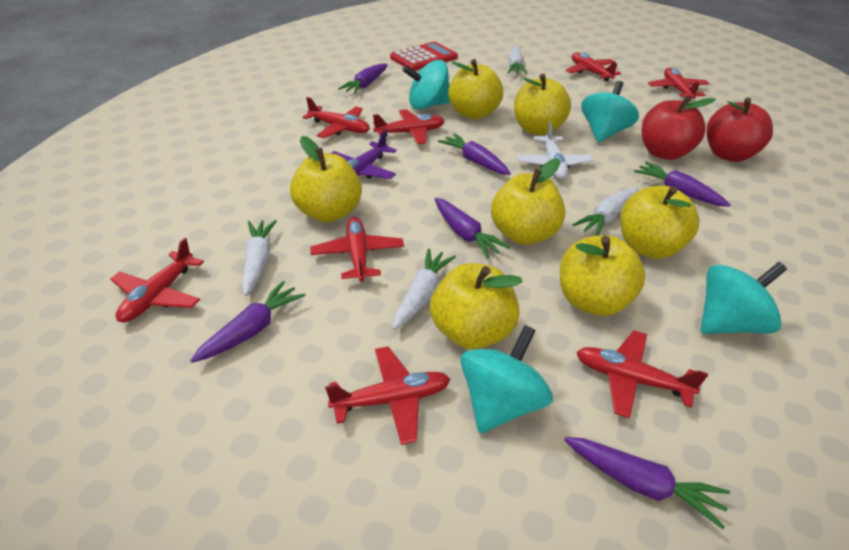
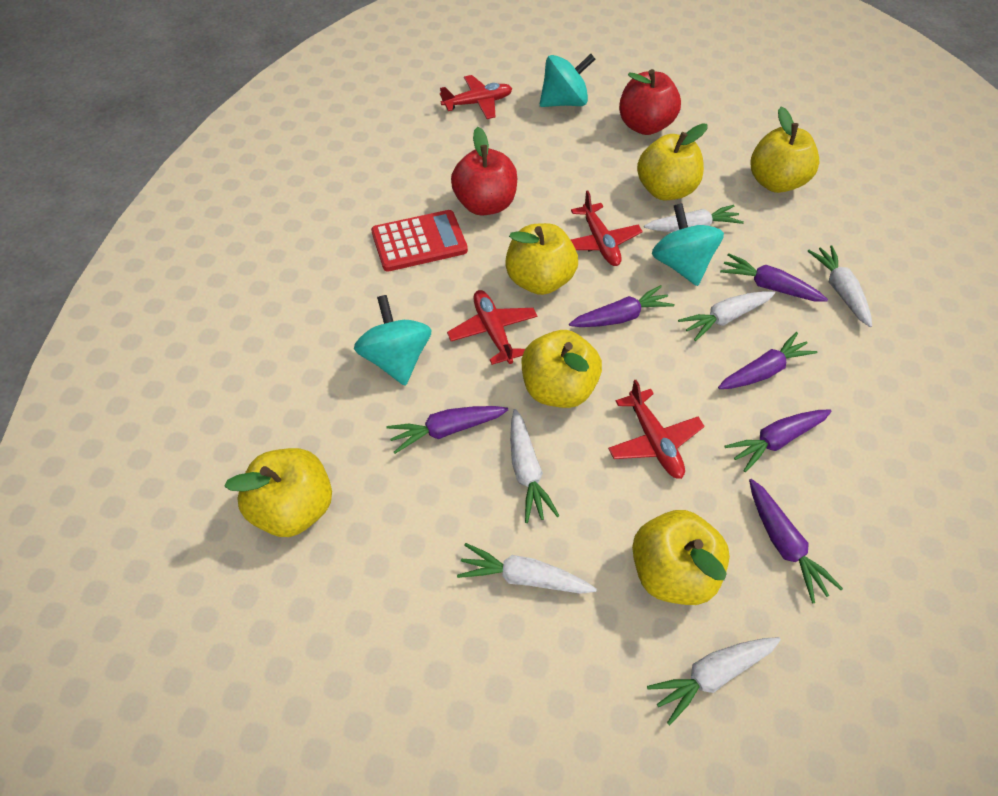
purple plane: 1 -> 0
red plane: 8 -> 4
turquoise spinning top: 4 -> 3
white carrot: 4 -> 6
white plane: 1 -> 0
yellow apple: 7 -> 6

